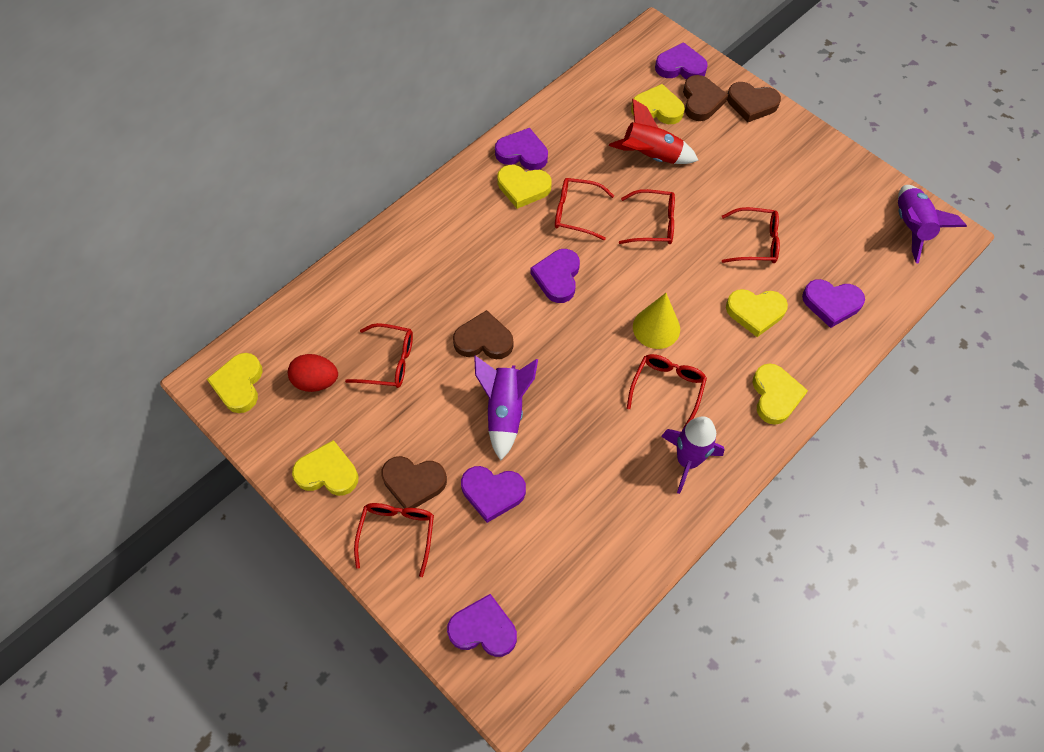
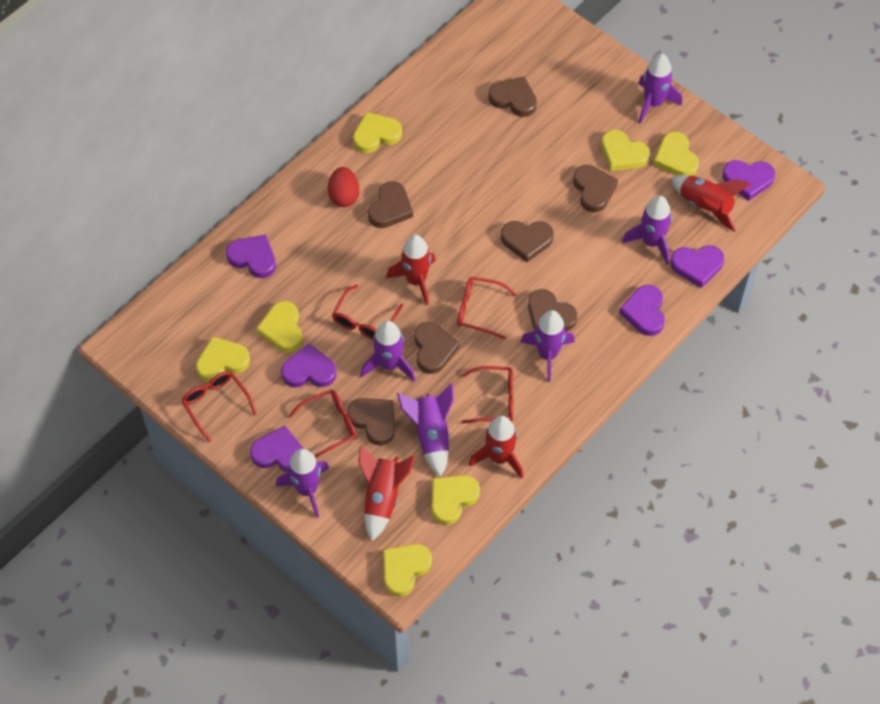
brown heart: 4 -> 7
purple rocket: 3 -> 6
red glasses: 6 -> 5
red rocket: 1 -> 4
yellow cone: 1 -> 0
yellow heart: 6 -> 7

